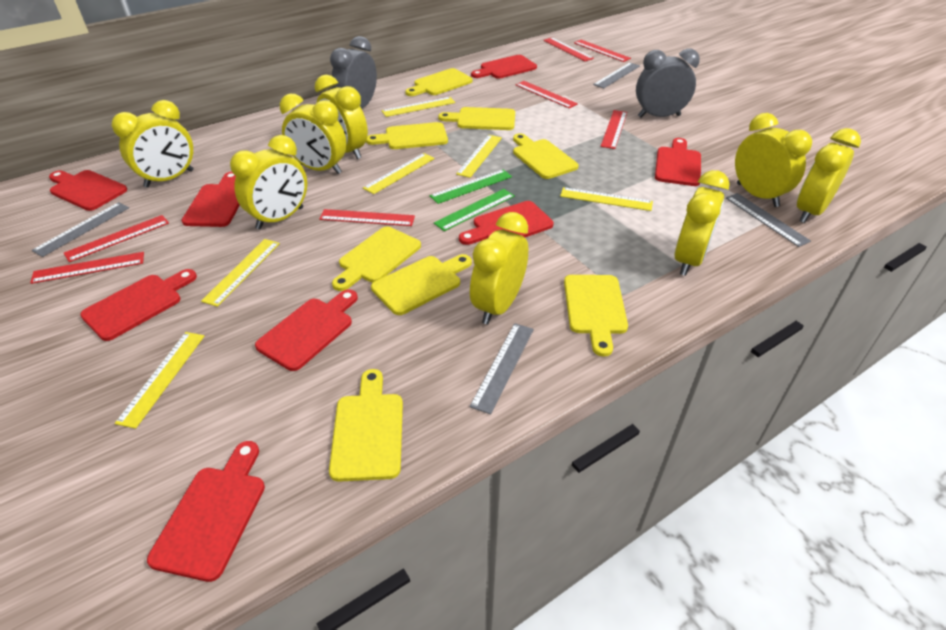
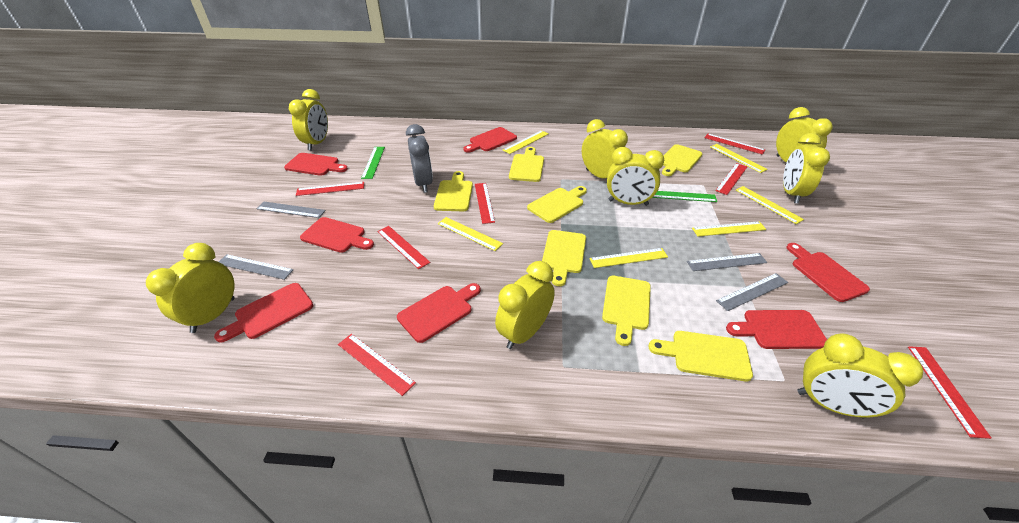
grey clock: 2 -> 1
red cutting board: 8 -> 7
yellow cutting board: 8 -> 7

